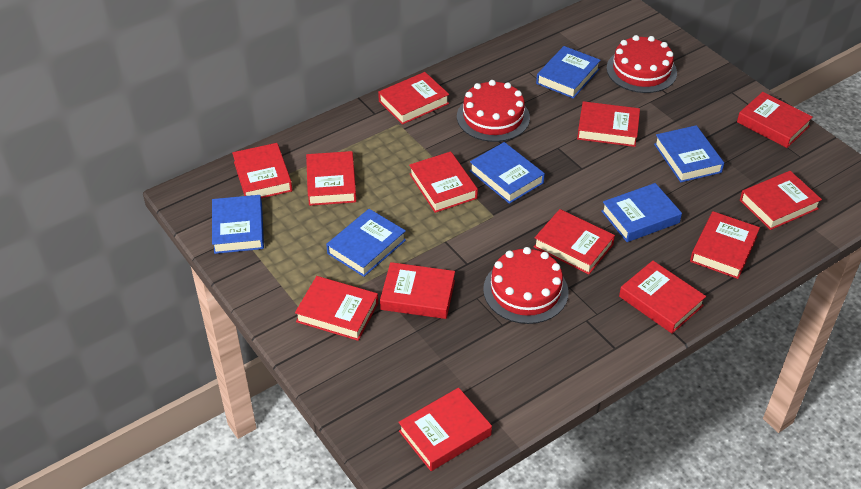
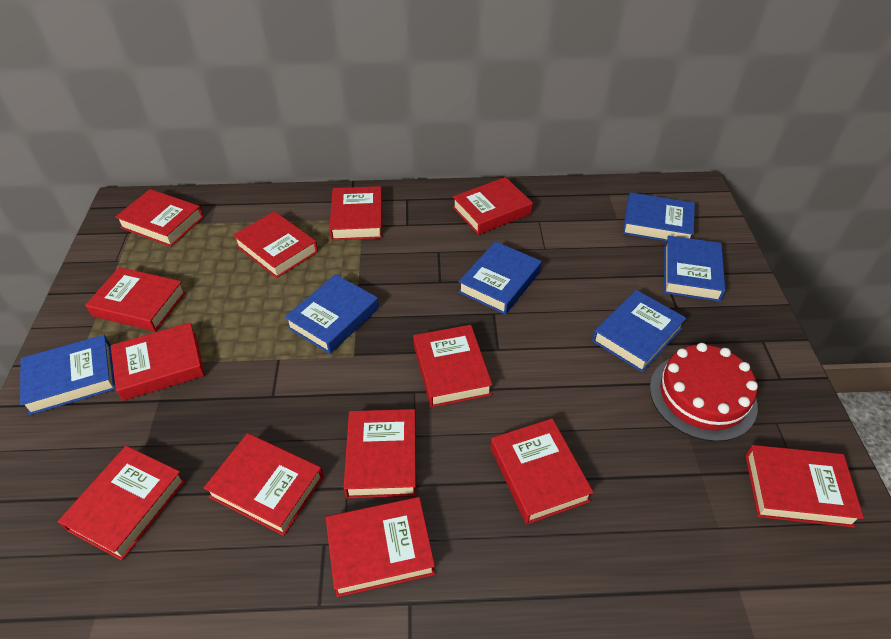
red cake: 3 -> 1

